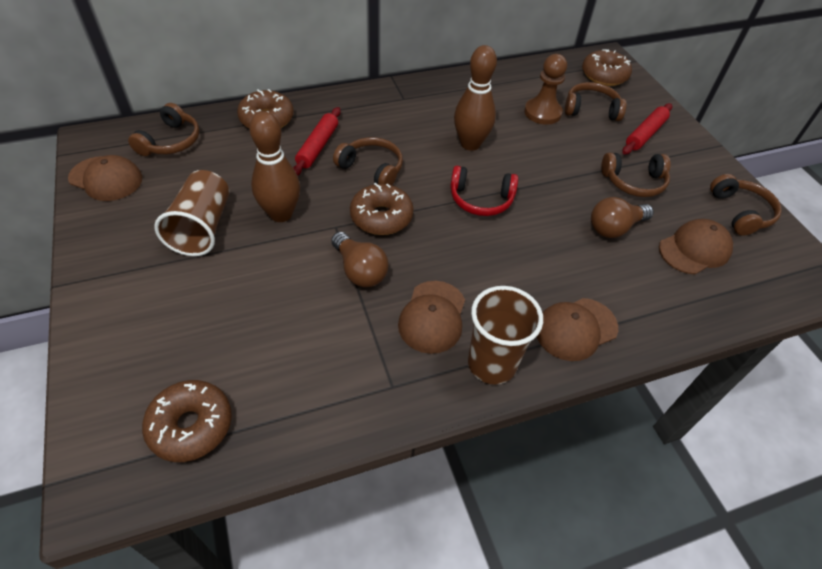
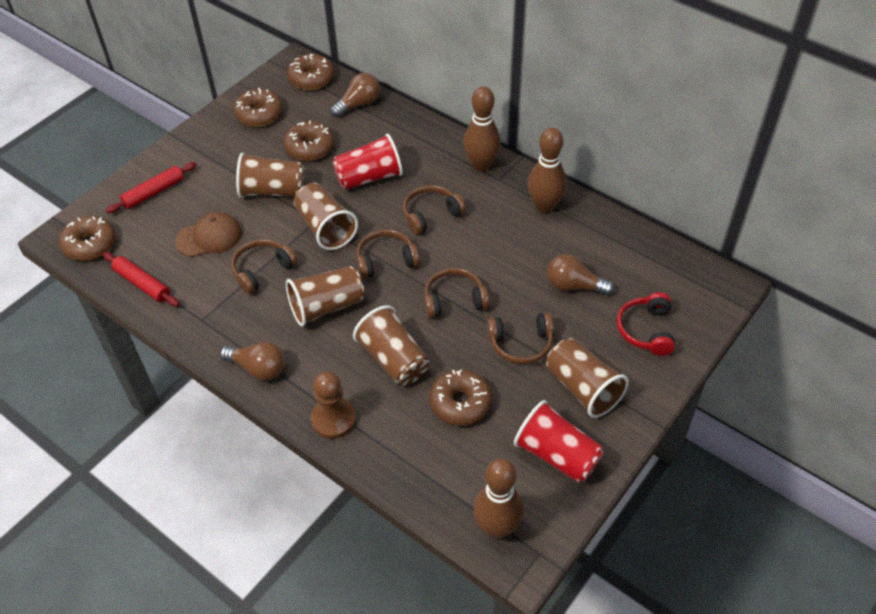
brown bowling pin: 2 -> 3
brown cap: 4 -> 1
brown cup: 2 -> 5
brown donut: 4 -> 5
brown light bulb: 2 -> 3
red cup: 0 -> 2

